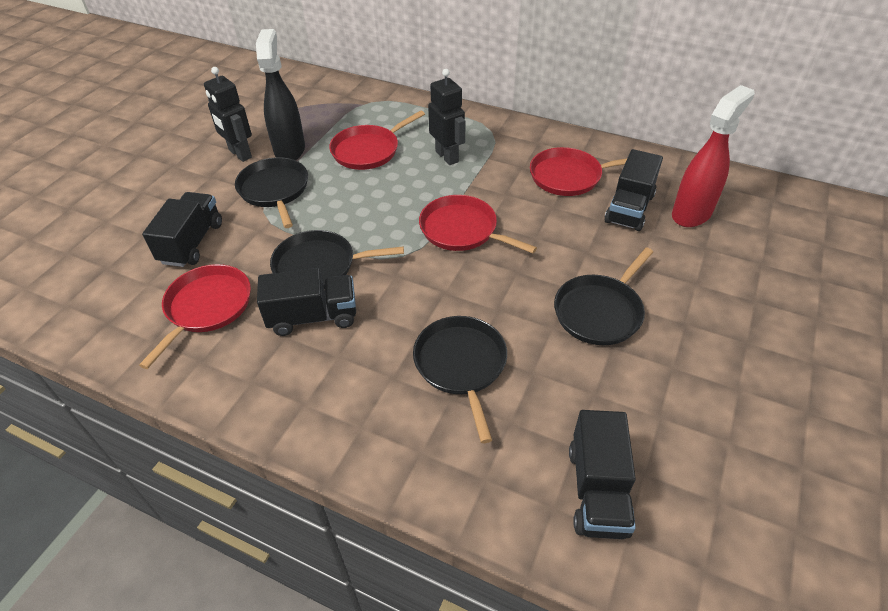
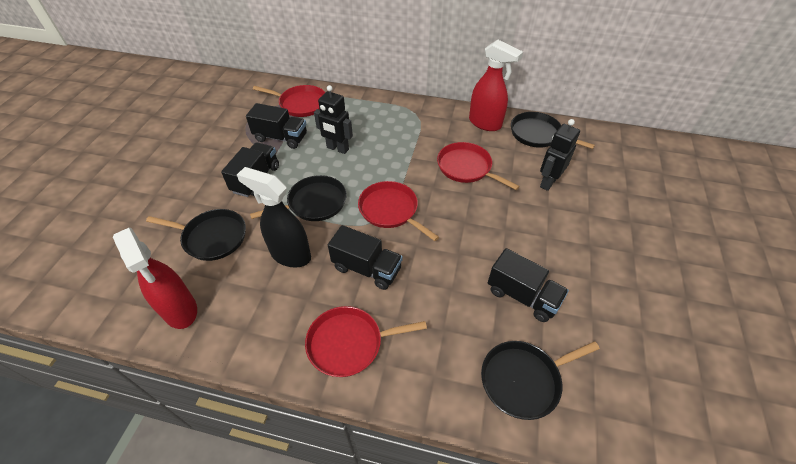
red spray bottle: 1 -> 2

